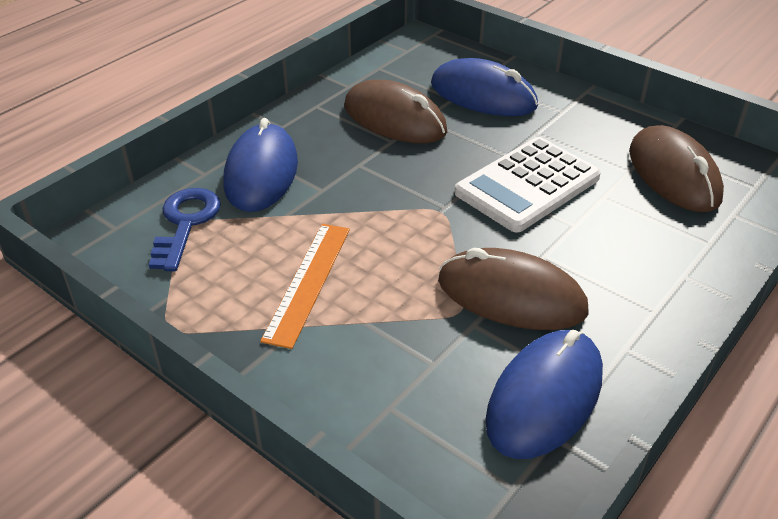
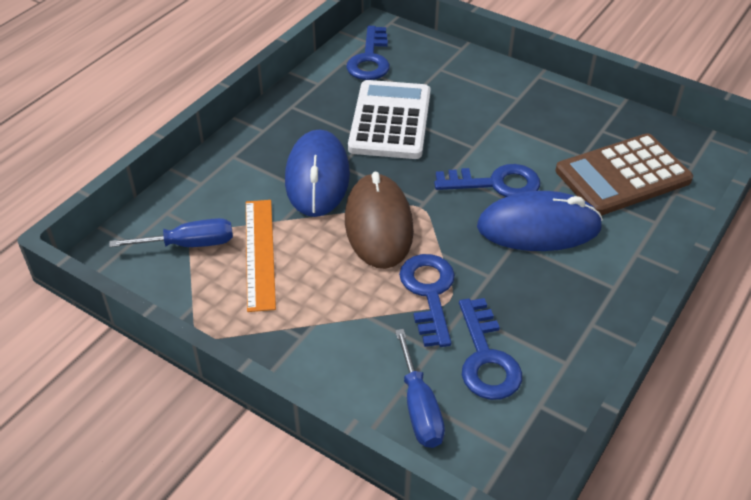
blue key: 1 -> 4
blue mouse: 3 -> 2
blue screwdriver: 0 -> 2
brown calculator: 0 -> 1
brown mouse: 3 -> 1

